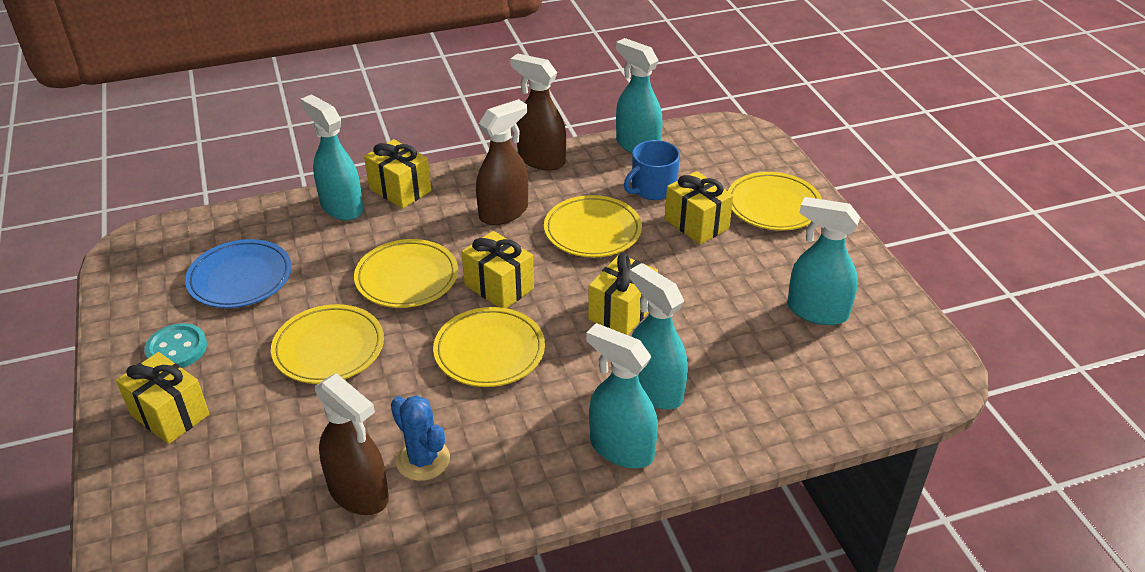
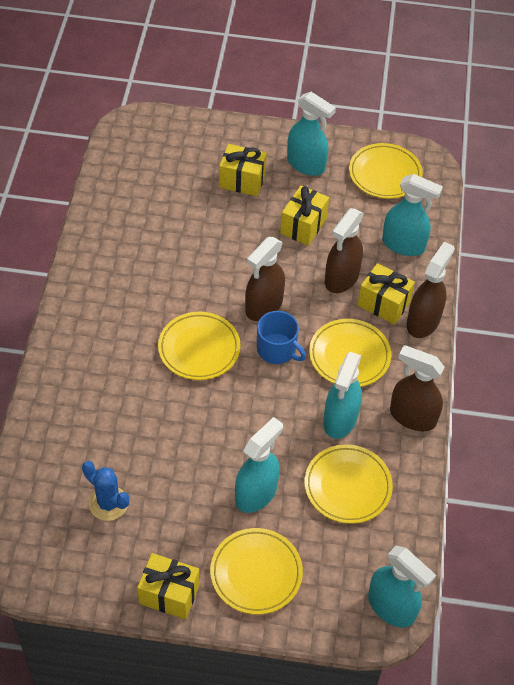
blue plate: 1 -> 0
brown spray bottle: 3 -> 4
turquoise button: 1 -> 0
yellow gift: 5 -> 4

